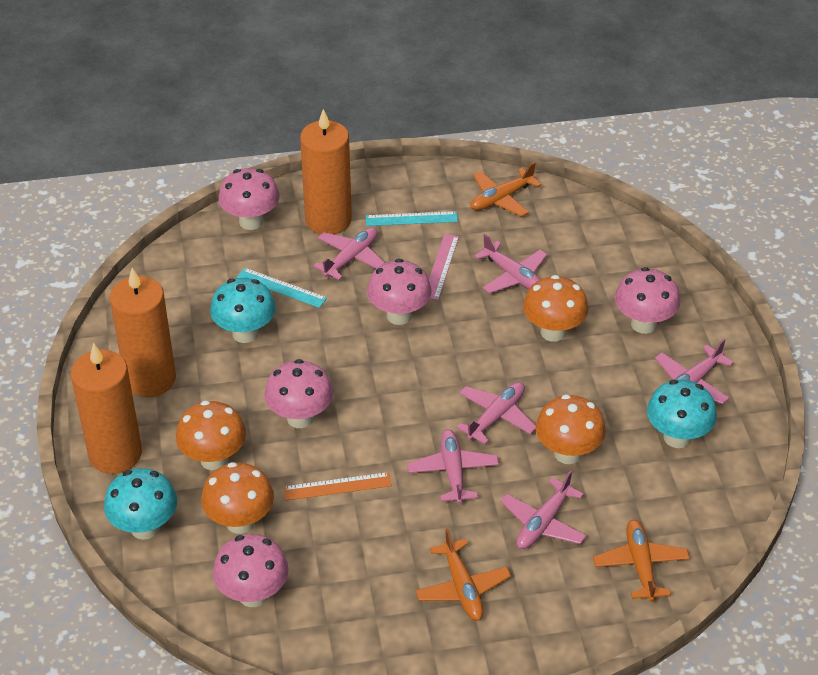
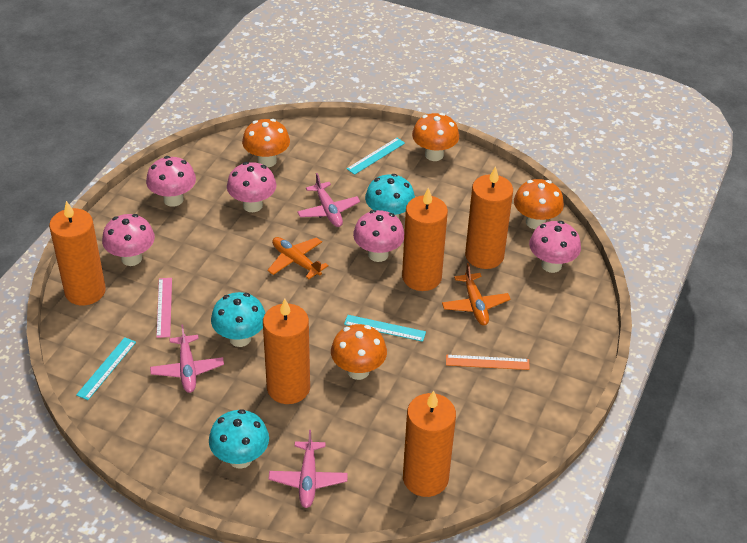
orange candle: 3 -> 5
orange plane: 3 -> 2
pink plane: 6 -> 3
turquoise ruler: 2 -> 3

